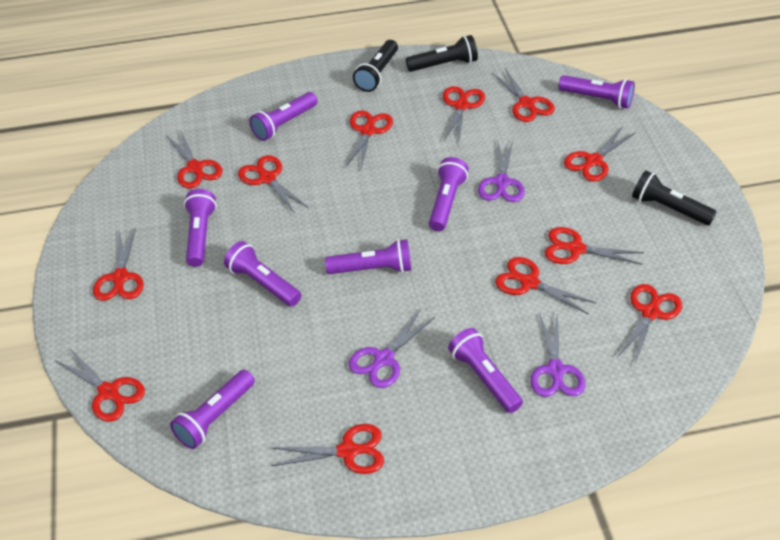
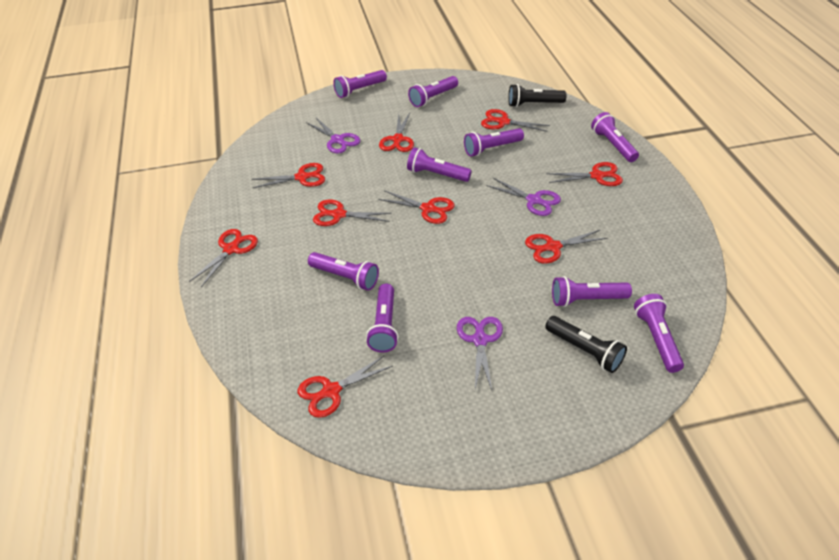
black flashlight: 3 -> 2
purple flashlight: 8 -> 9
red scissors: 12 -> 9

